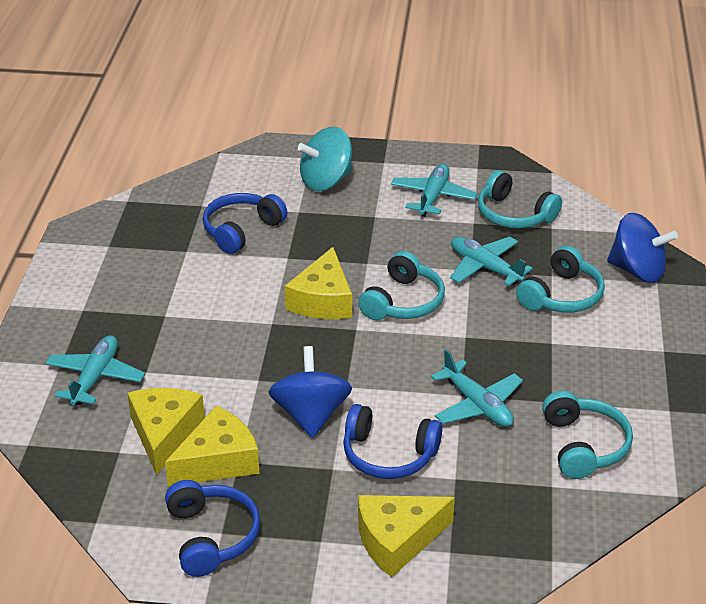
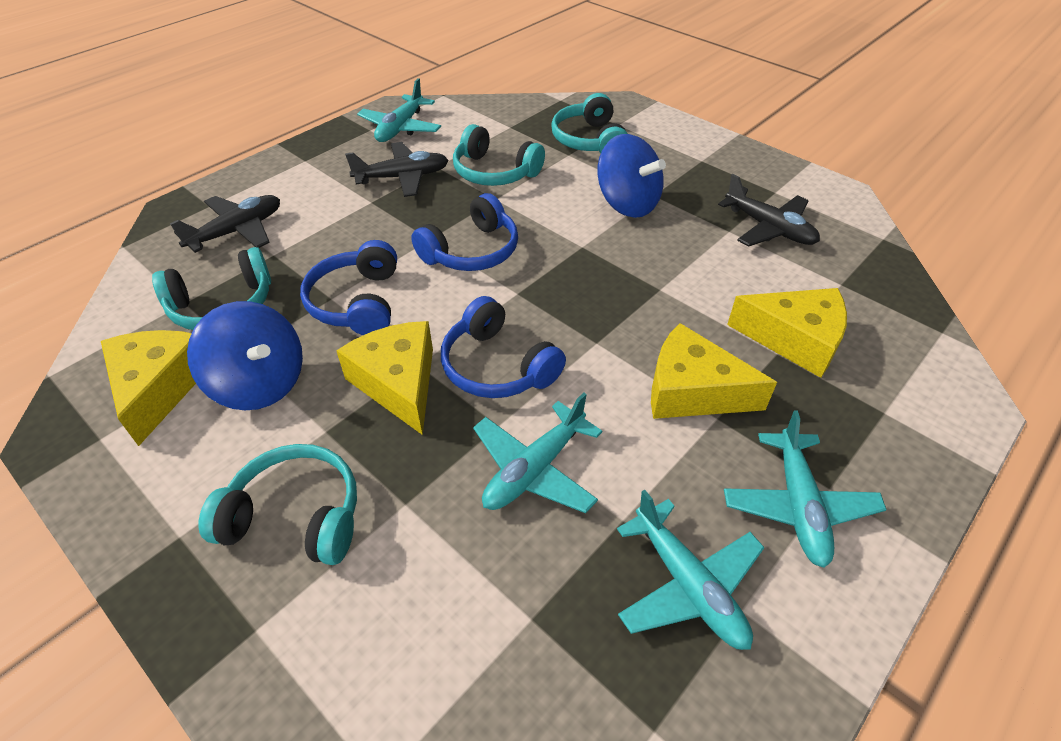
black plane: 0 -> 3
turquoise spinning top: 1 -> 0

